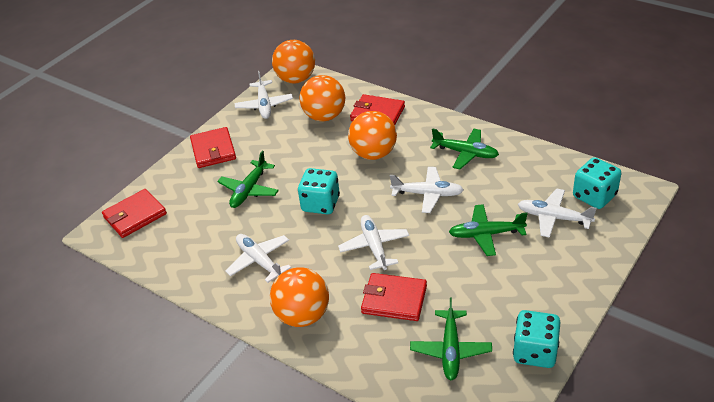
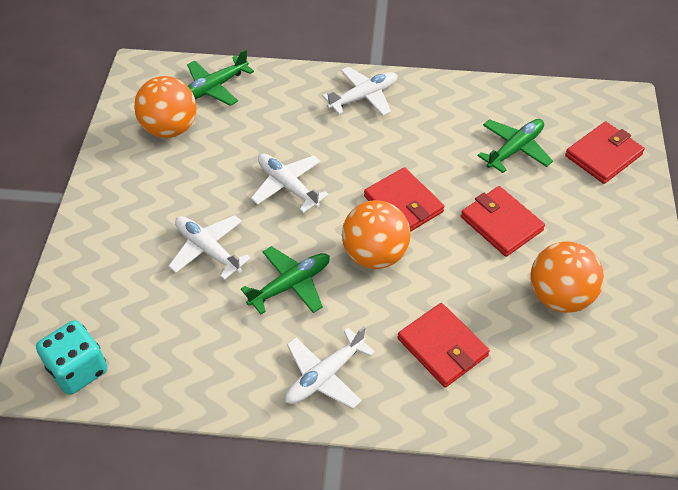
green plane: 4 -> 3
orange ball: 4 -> 3
turquoise dice: 3 -> 1
white plane: 5 -> 4

